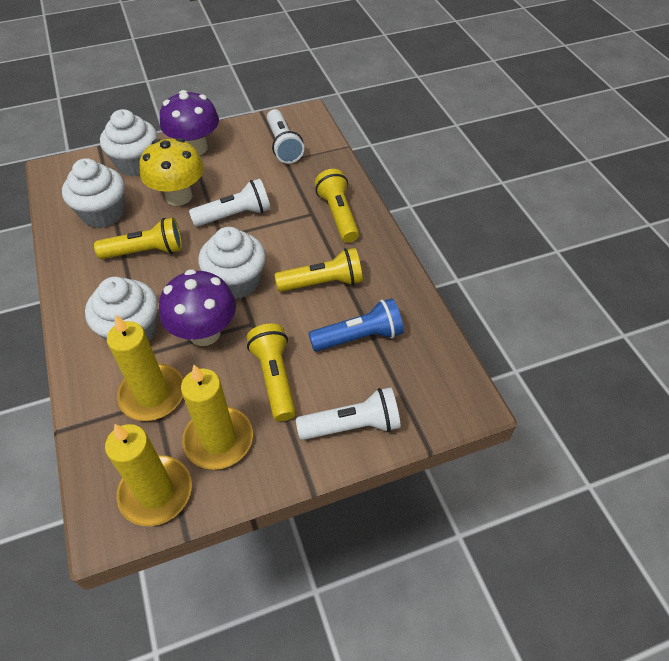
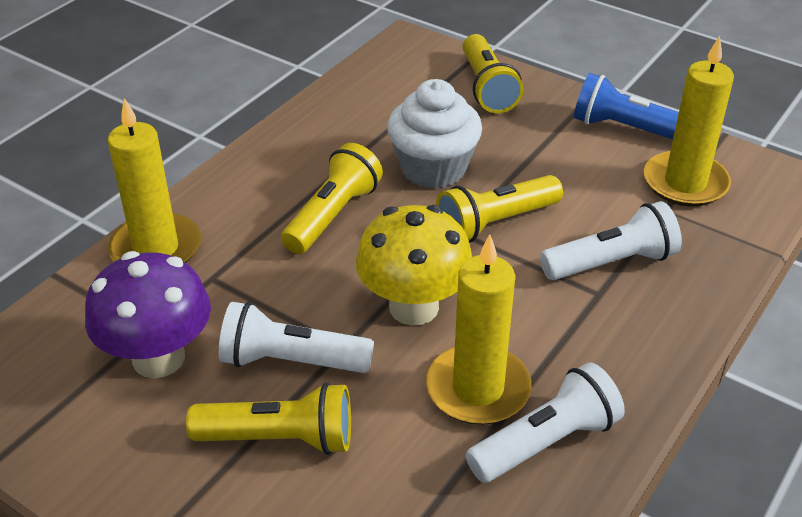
purple mushroom: 2 -> 1
white cupcake: 4 -> 1

